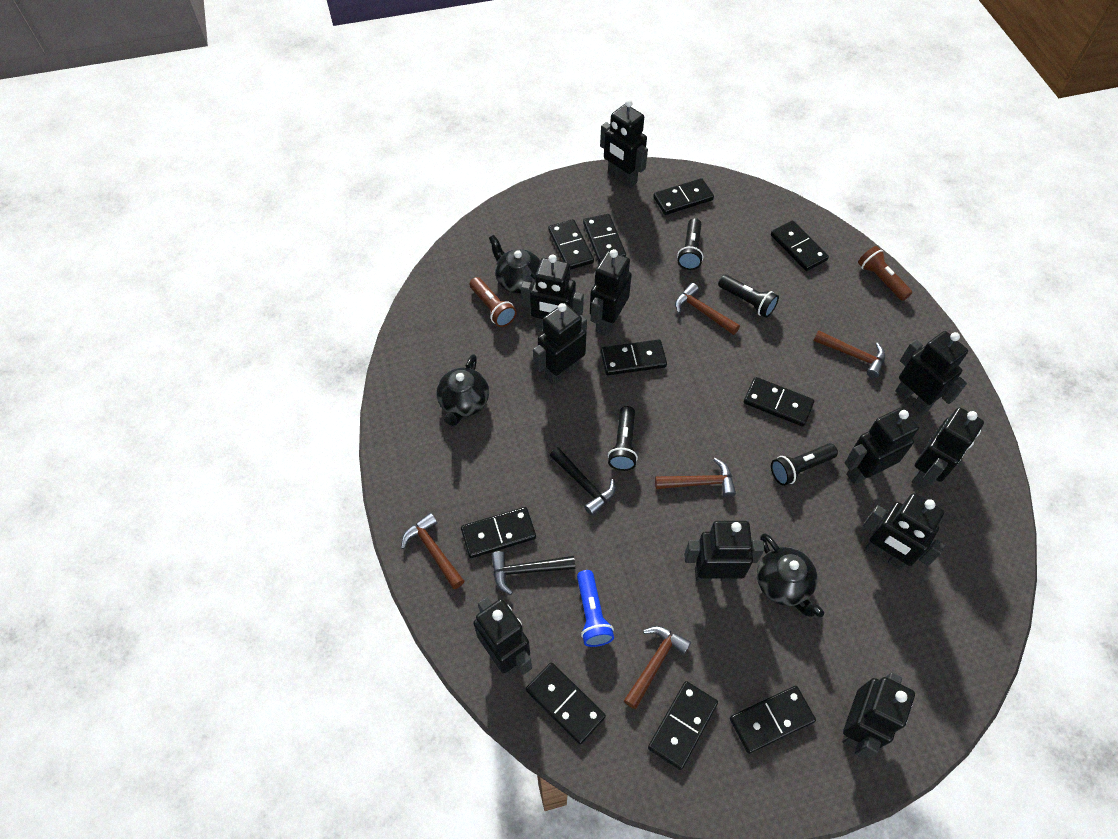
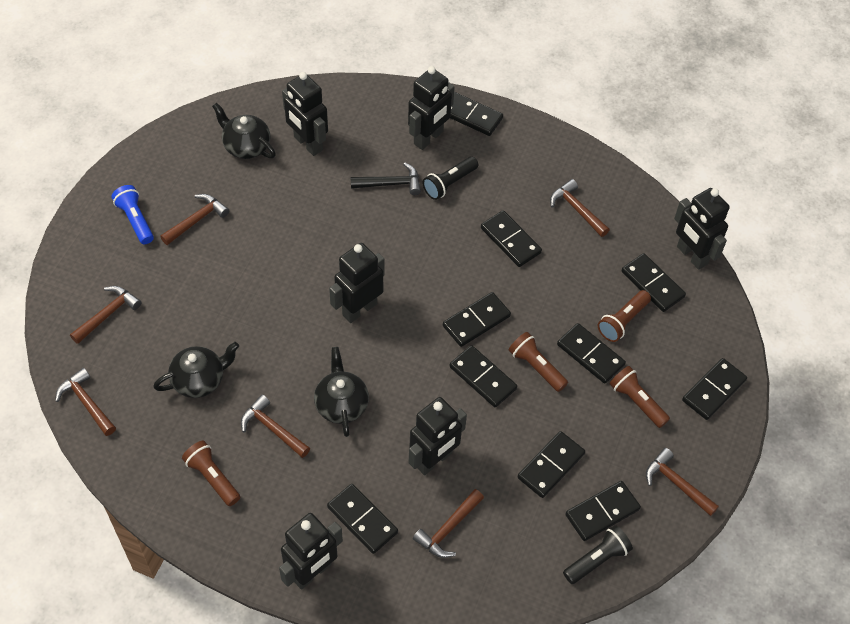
black flashlight: 4 -> 2
black hammer: 2 -> 1
black robot: 11 -> 6
brown flashlight: 2 -> 4
brown hammer: 5 -> 7

